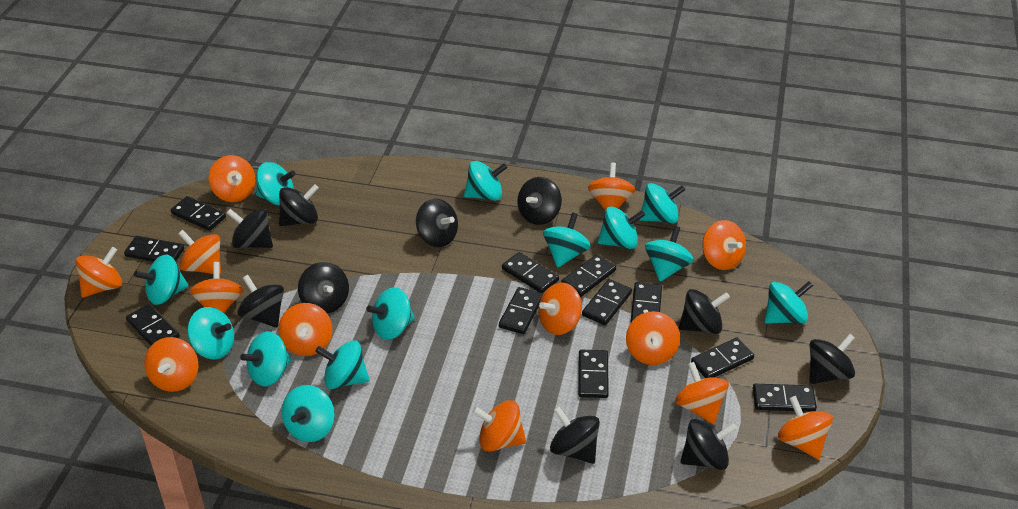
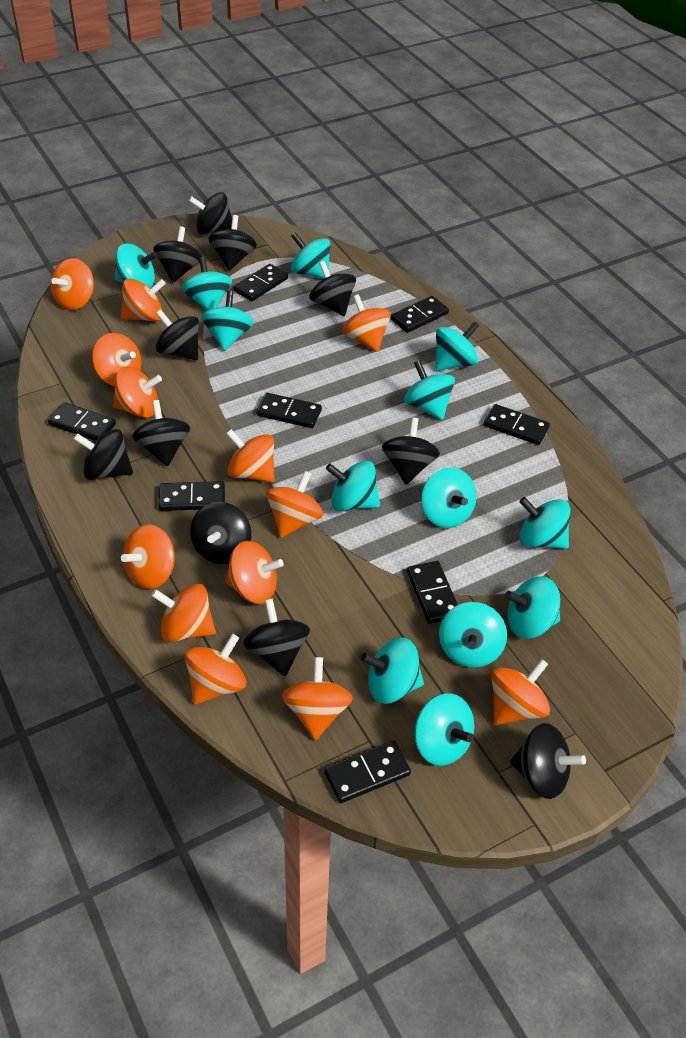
black domino: 11 -> 8
black spinning top: 10 -> 11

